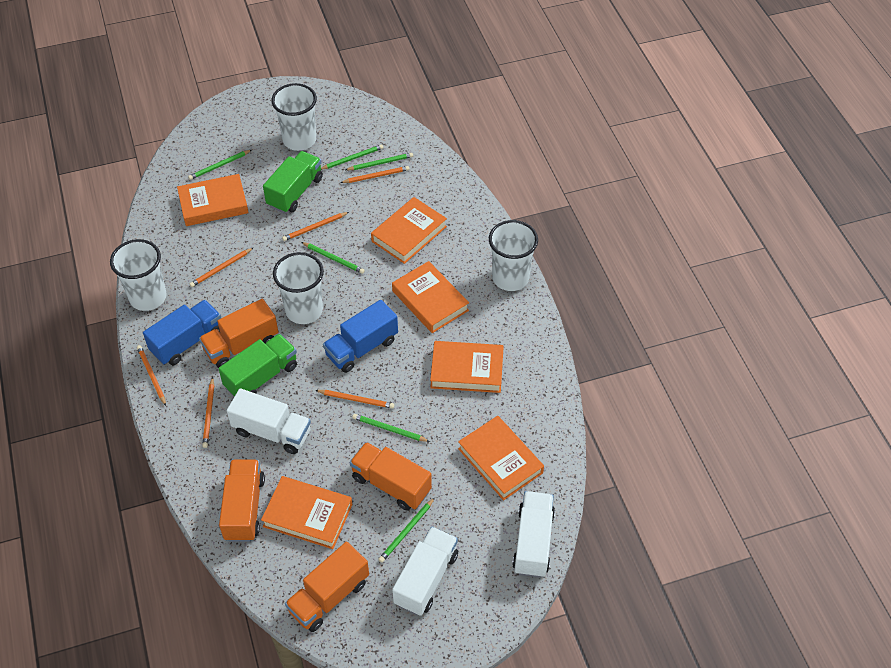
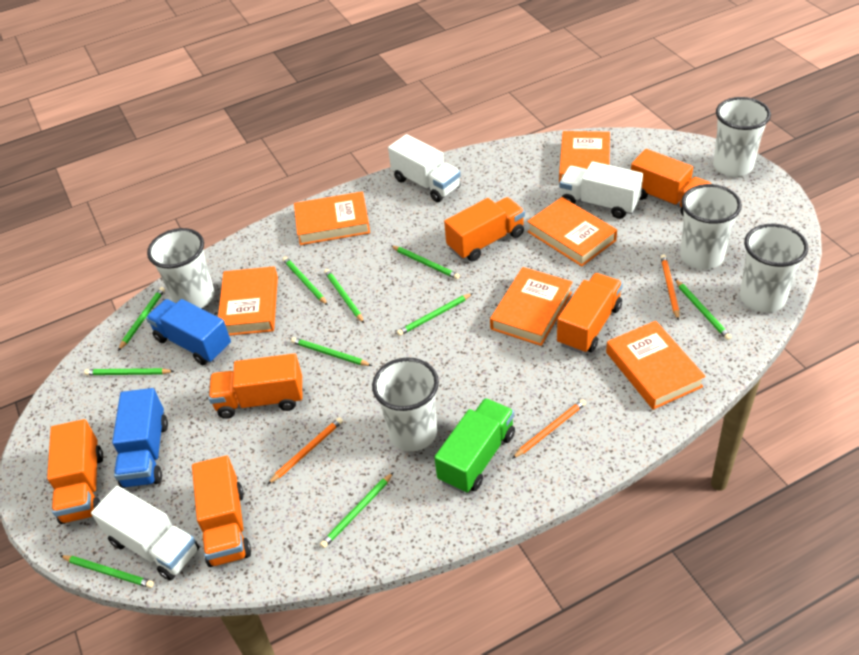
green pencil: 6 -> 10
green truck: 2 -> 1
orange pencil: 6 -> 3
orange truck: 4 -> 6
white cup: 4 -> 5

